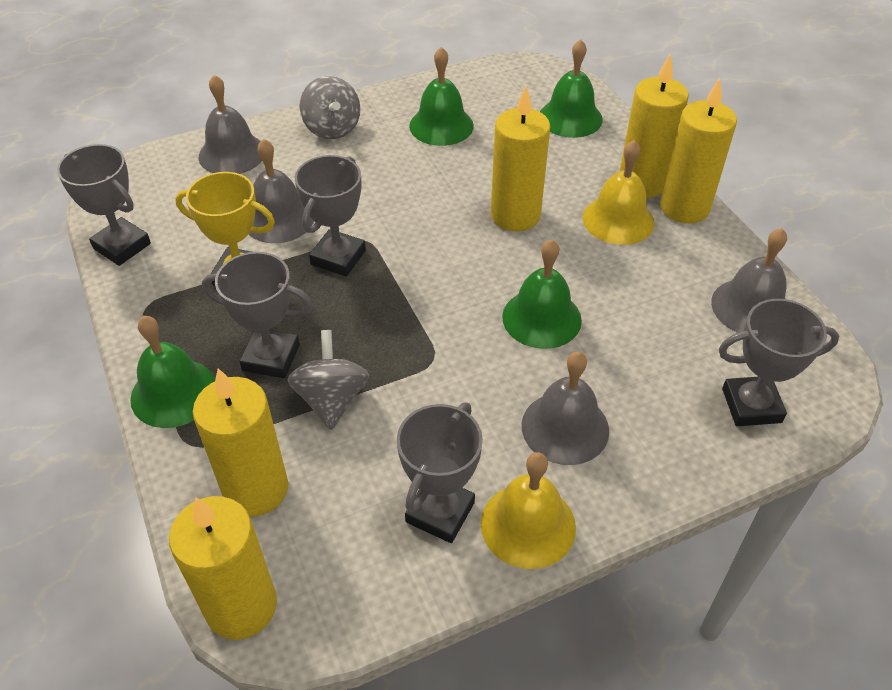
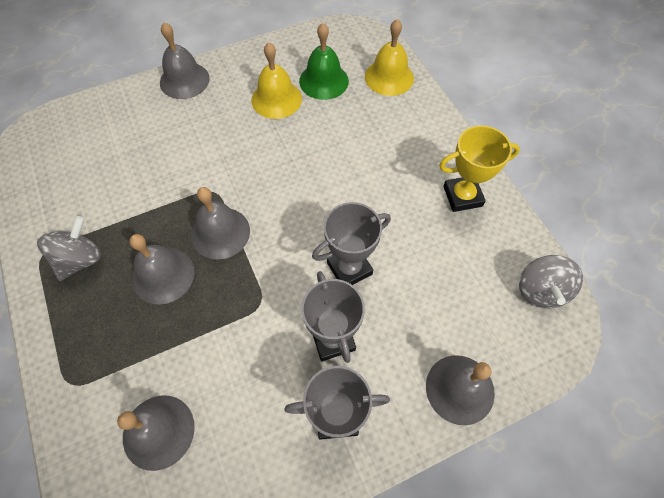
green bell: 4 -> 1
grey bell: 4 -> 5
grey trophy: 5 -> 3
yellow candle: 5 -> 0

